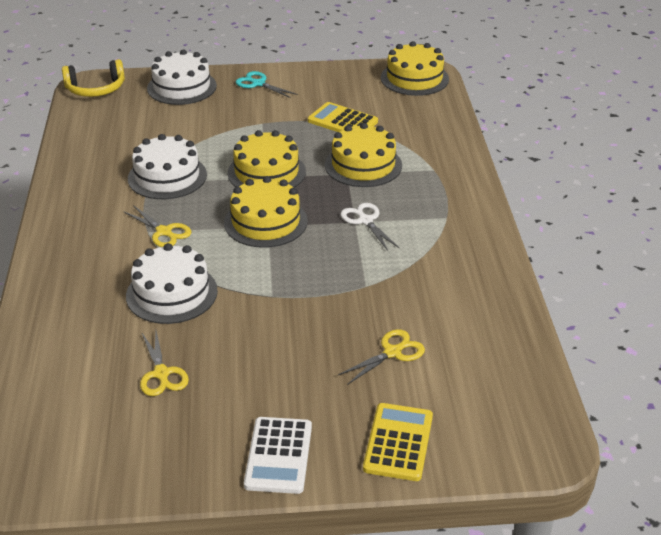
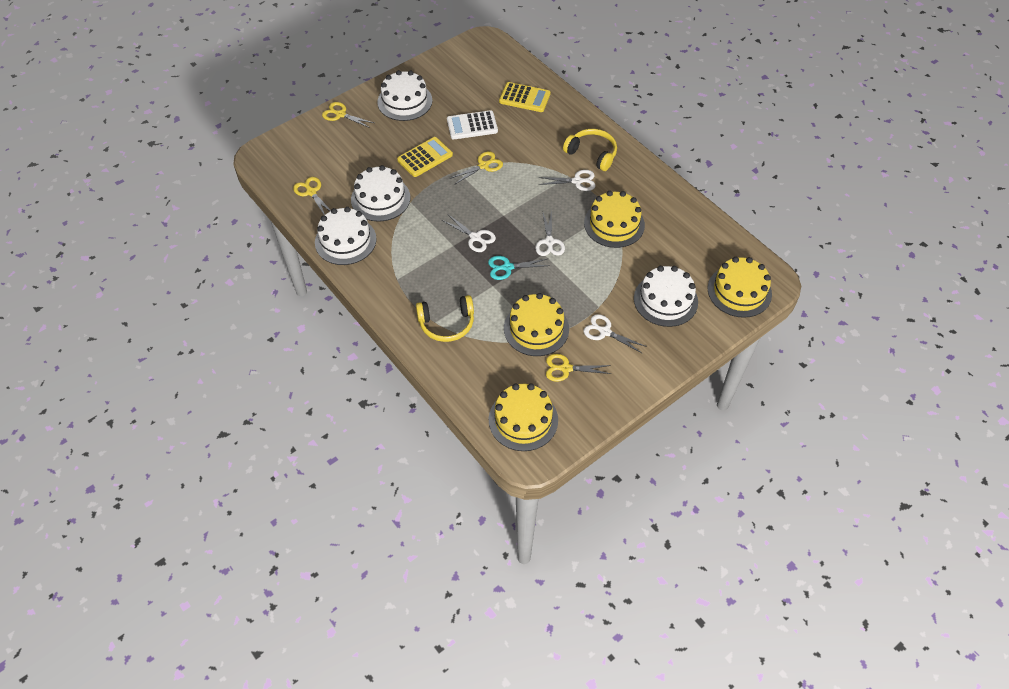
white cake: 3 -> 4
white scissors: 1 -> 4
yellow headphones: 1 -> 2
yellow scissors: 3 -> 4

